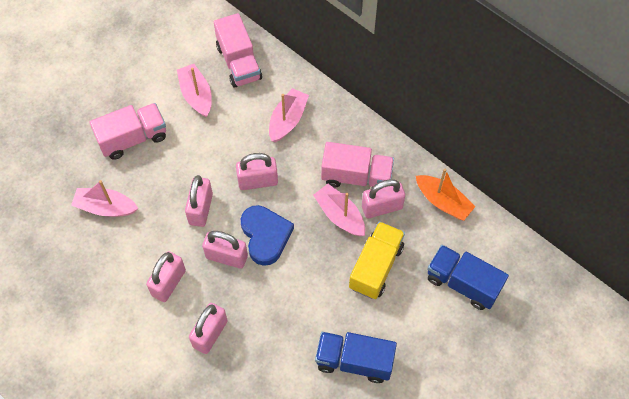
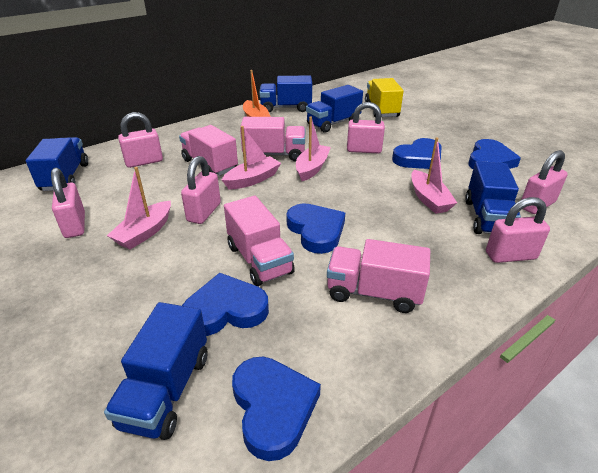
blue heart: 1 -> 5
blue truck: 2 -> 5
pink truck: 3 -> 4

